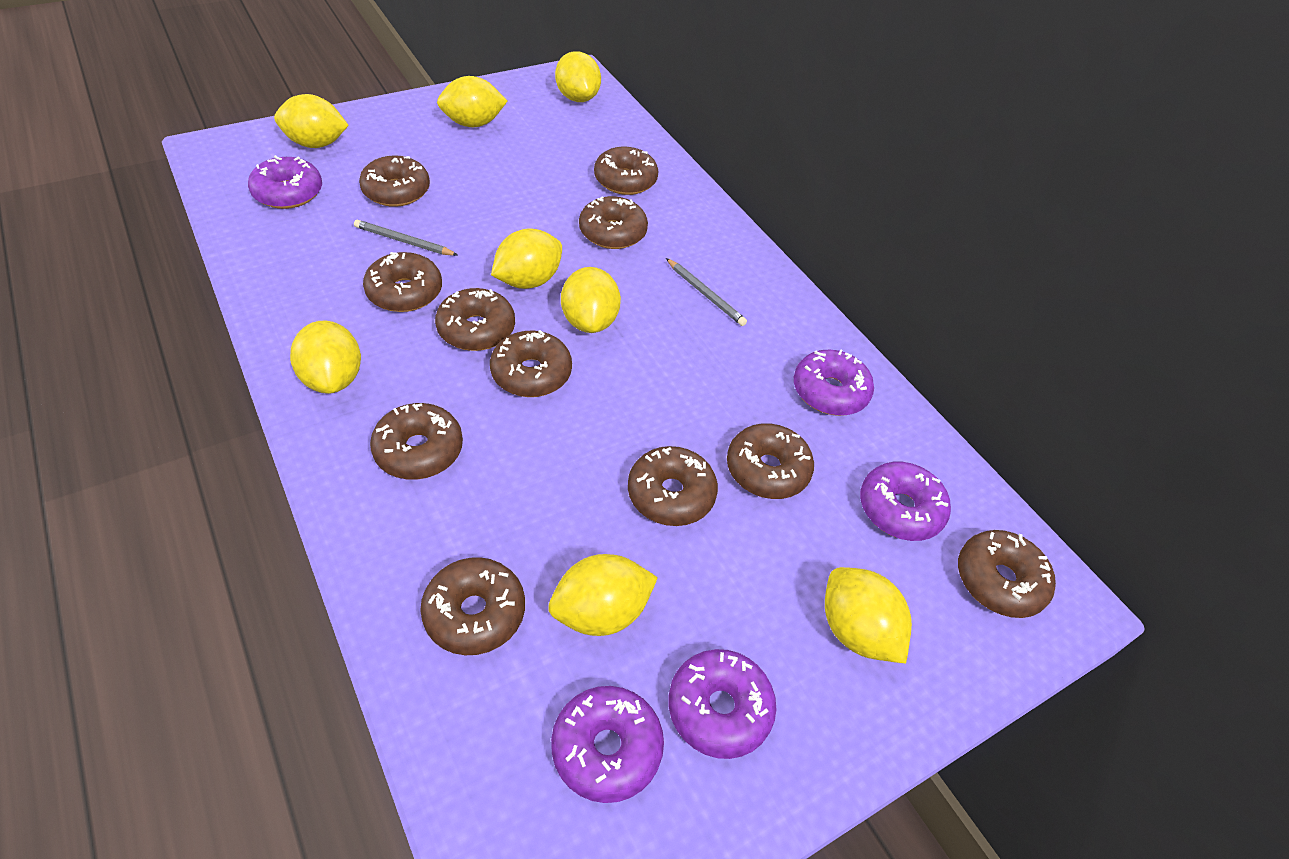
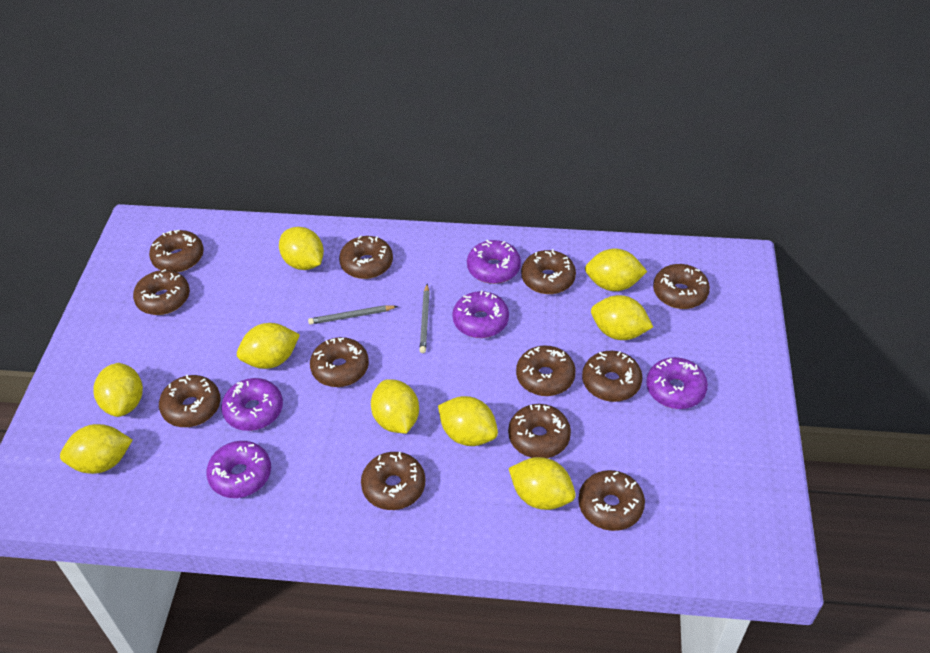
brown donut: 11 -> 12
yellow lemon: 8 -> 9

